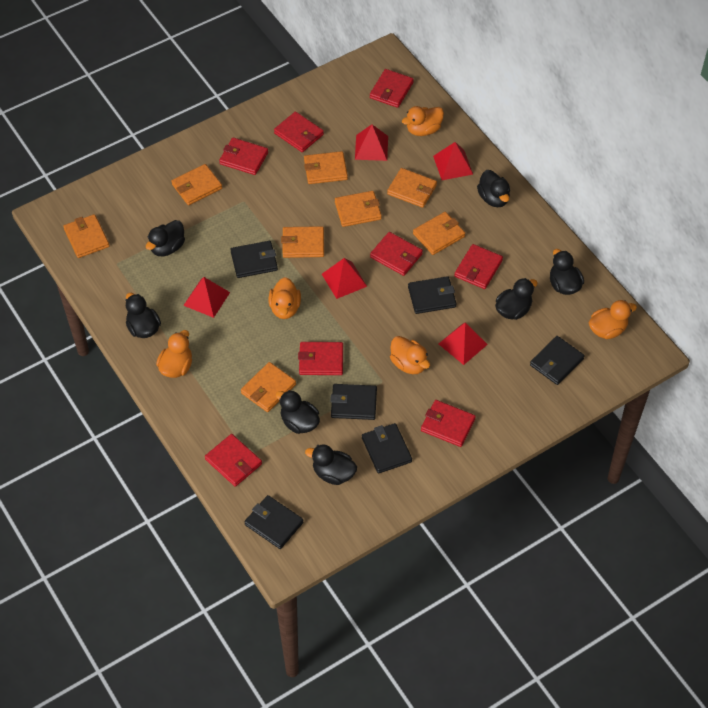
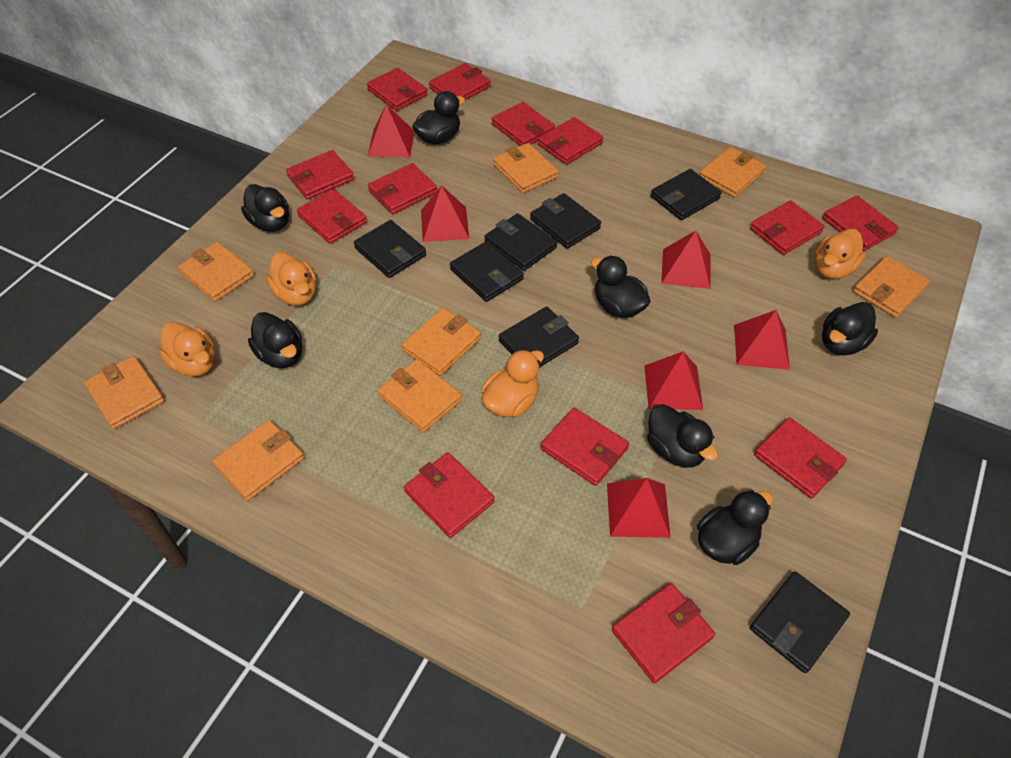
black wallet: 6 -> 7
orange duck: 5 -> 4
red pyramid: 5 -> 6
red wallet: 8 -> 13

